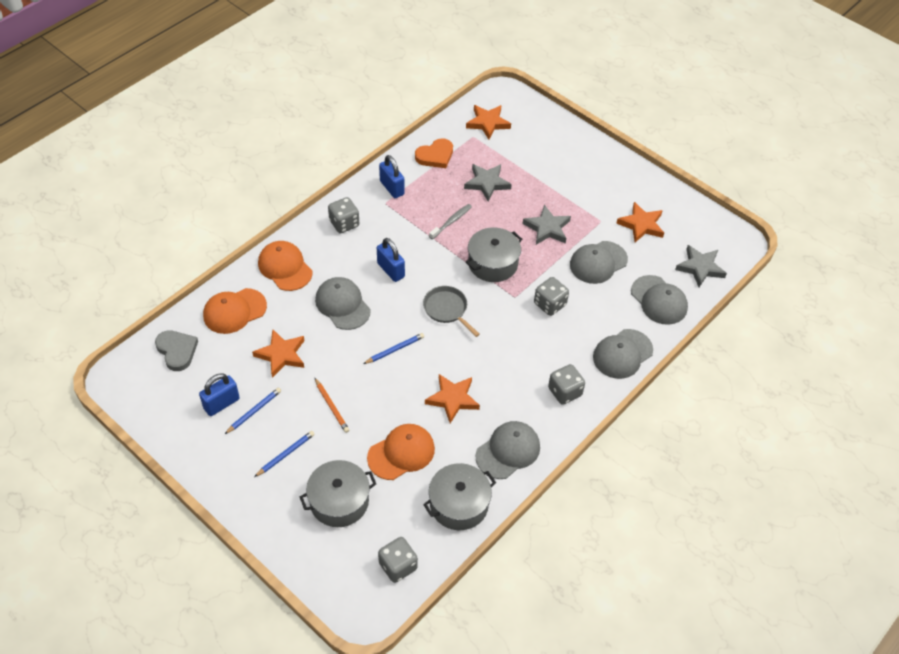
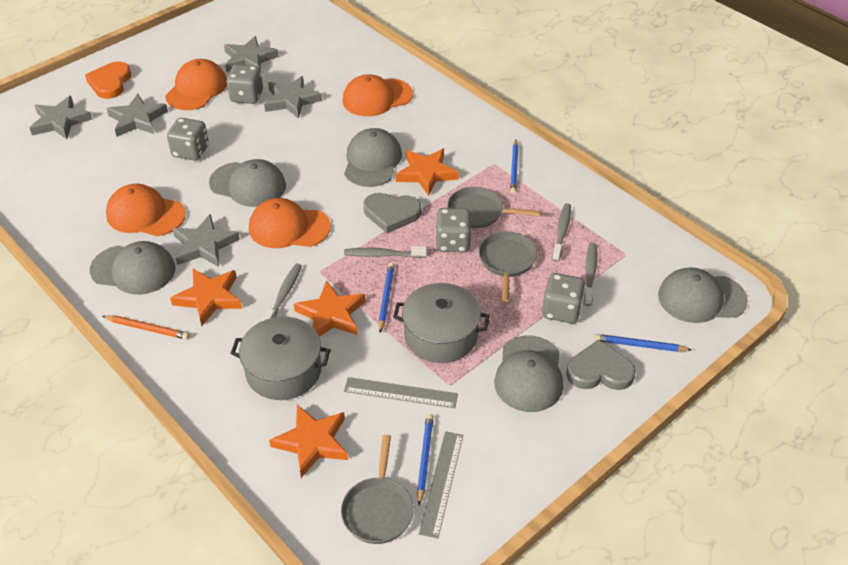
blue padlock: 3 -> 0
blue pencil: 3 -> 4
grey heart: 1 -> 2
grey pan: 1 -> 3
grey pot: 3 -> 2
grey ruler: 0 -> 2
grey star: 3 -> 5
grey toothbrush: 1 -> 4
orange cap: 3 -> 4

